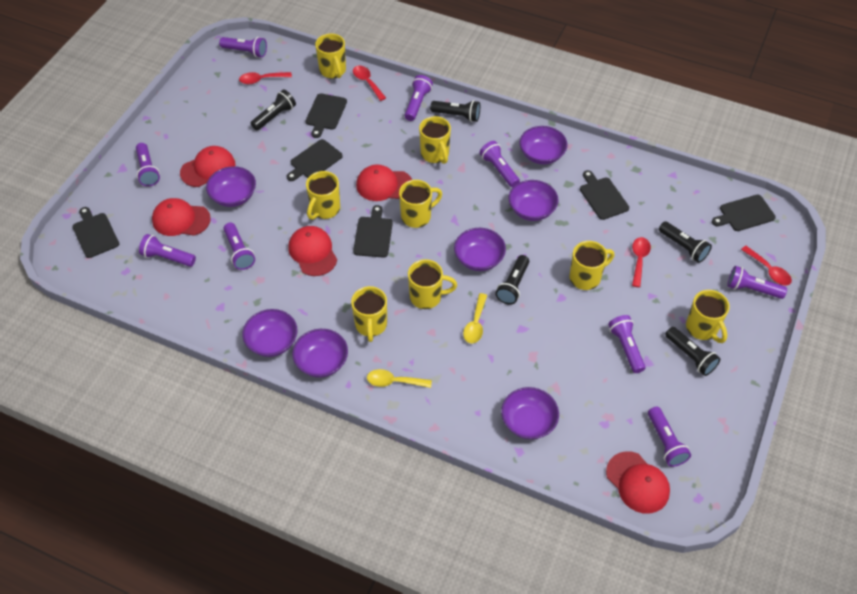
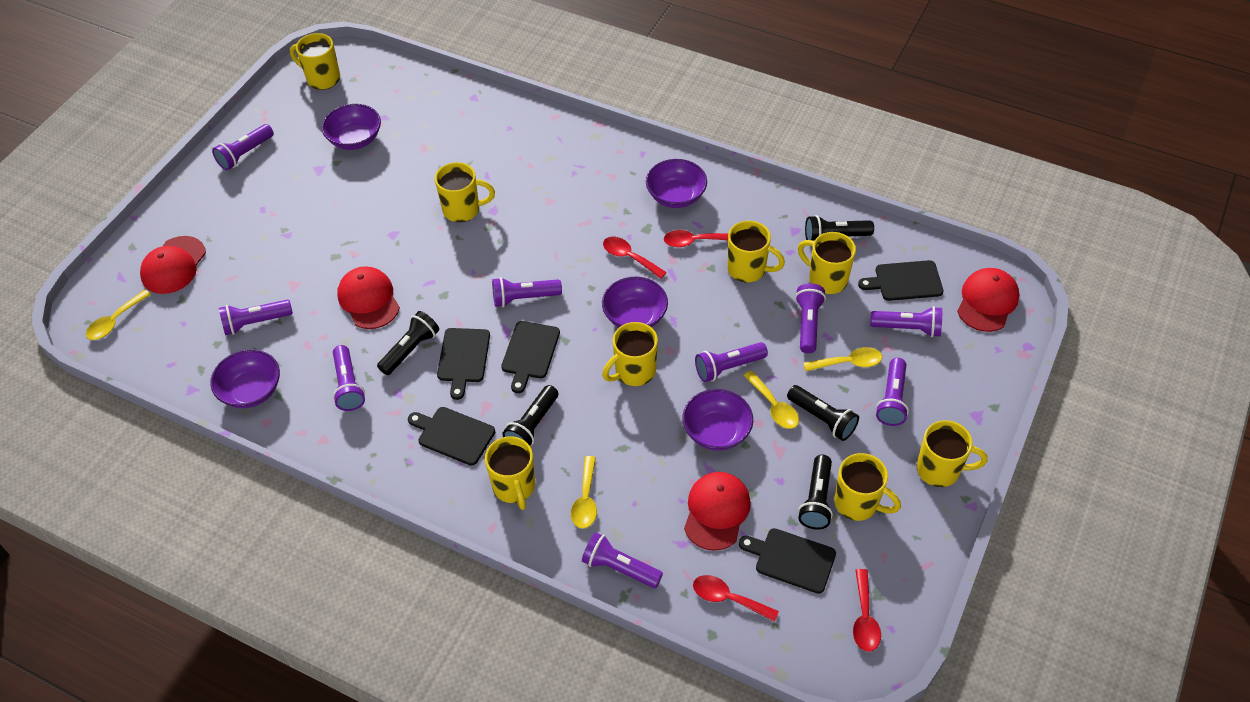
black cutting board: 6 -> 5
purple bowl: 7 -> 5
red cap: 5 -> 4
yellow spoon: 2 -> 4

